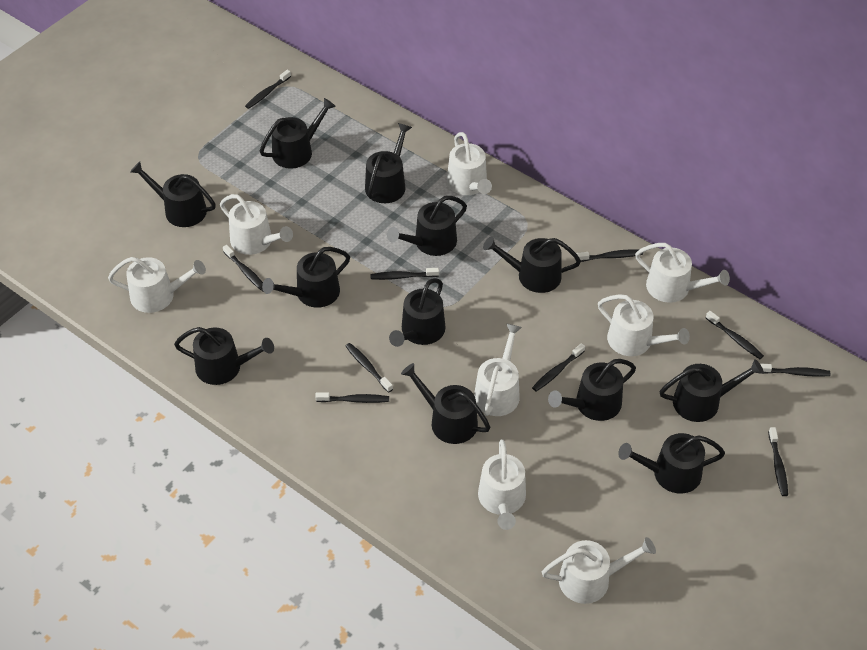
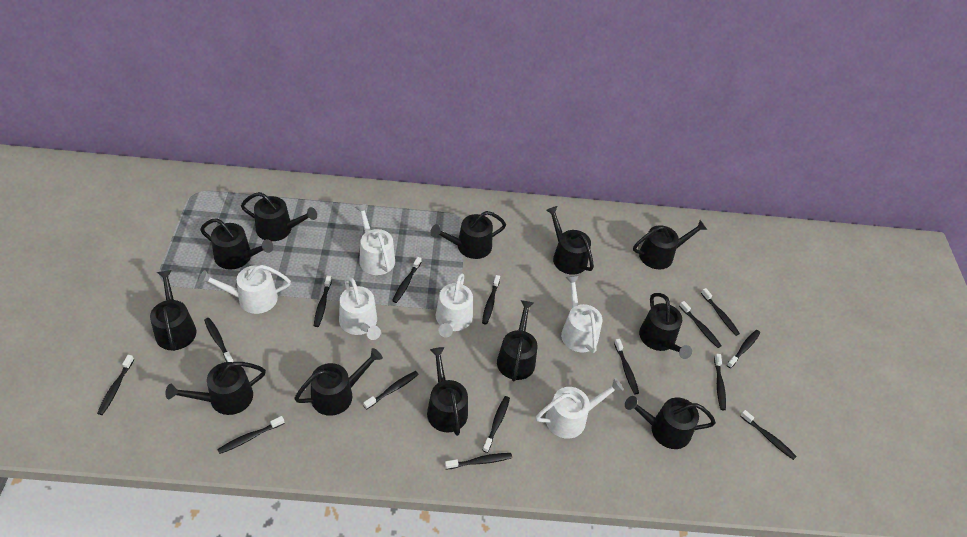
black toothbrush: 10 -> 15
white watering can: 8 -> 6

